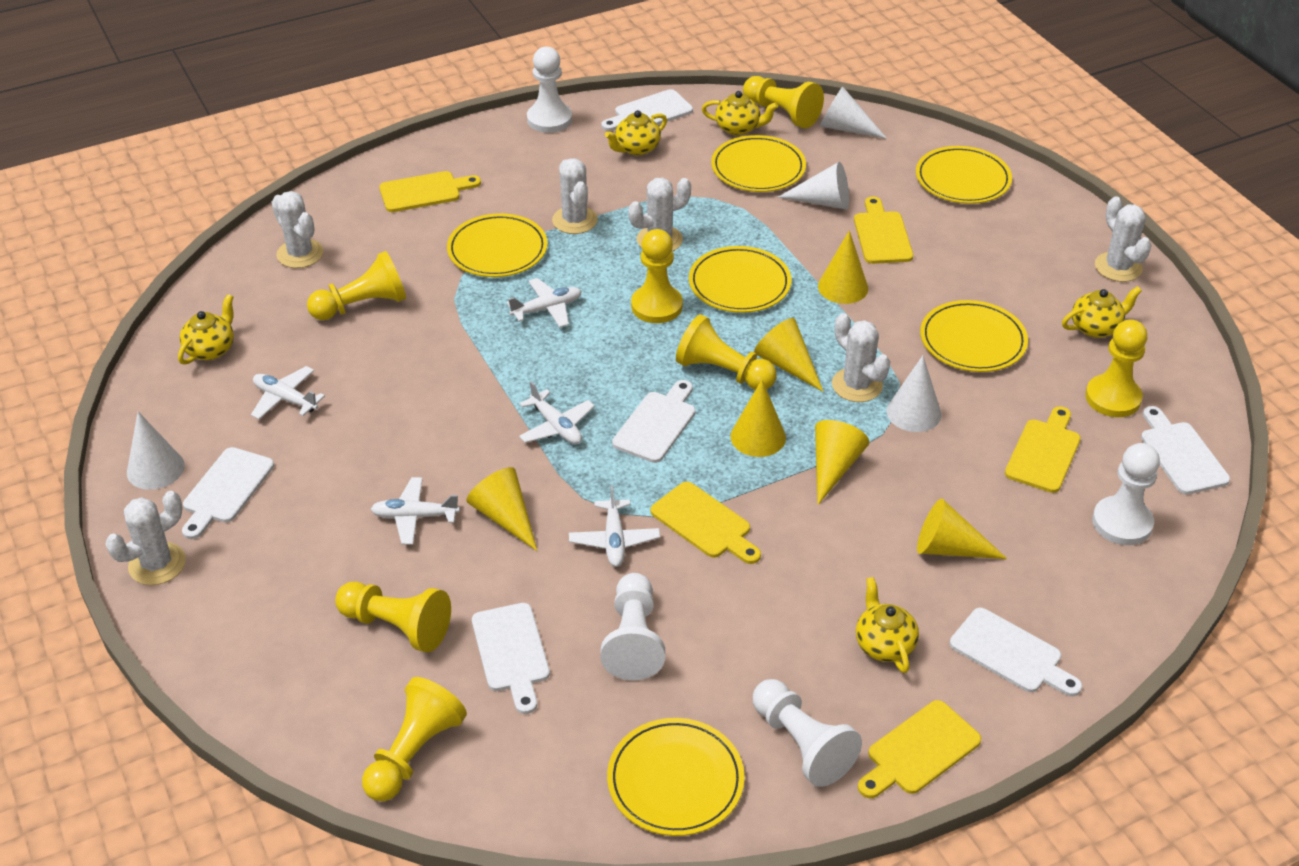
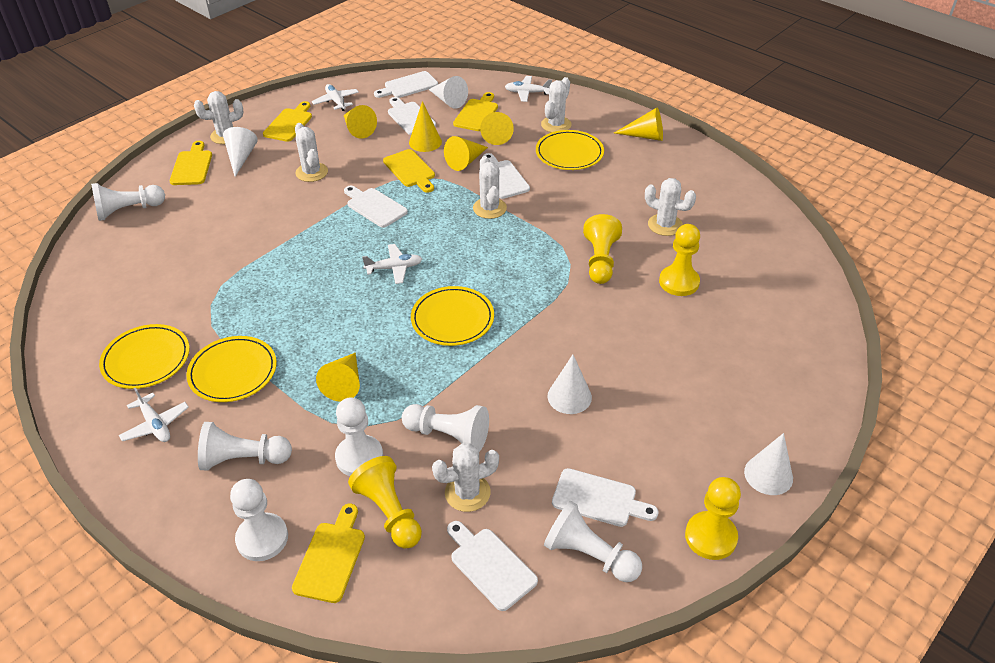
white pawn: 4 -> 6
white plane: 5 -> 4
yellow pawn: 7 -> 4
yellow plate: 6 -> 4
yellow teapot: 5 -> 0

